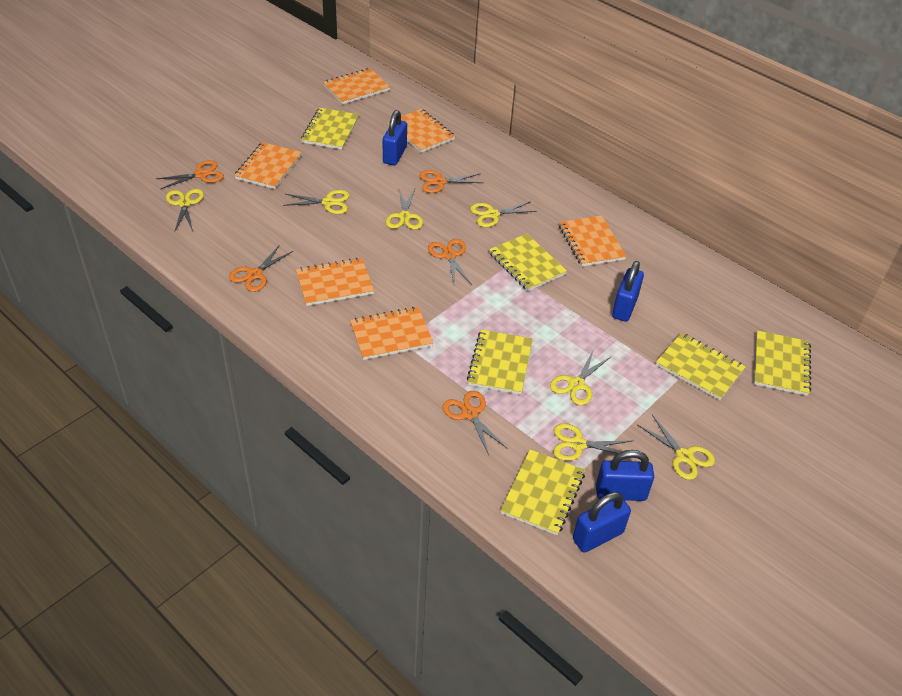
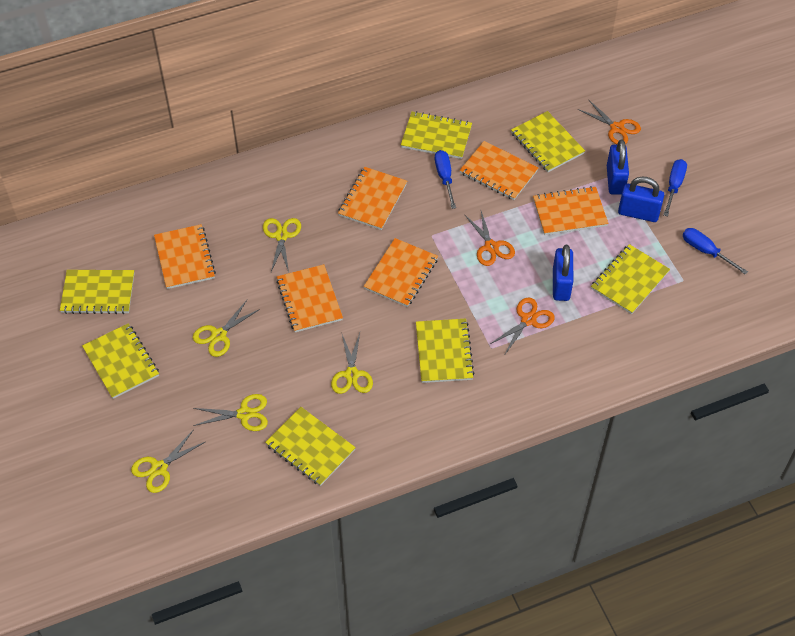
blue padlock: 4 -> 3
blue screwdriver: 0 -> 3
orange scissors: 5 -> 3
yellow notebook: 6 -> 7
yellow scissors: 7 -> 5

